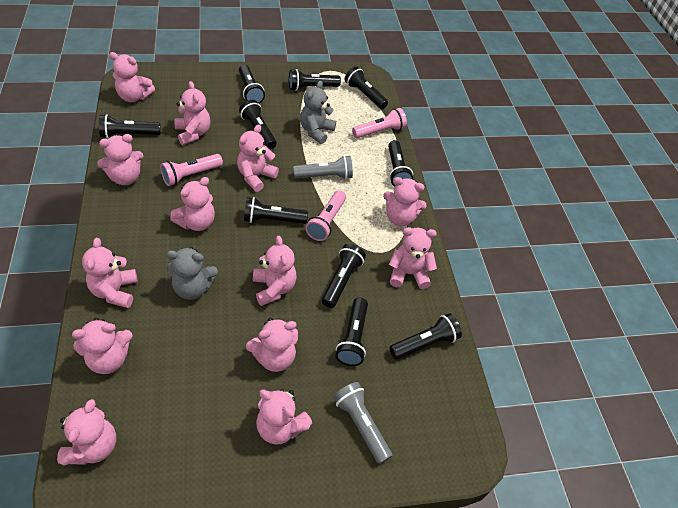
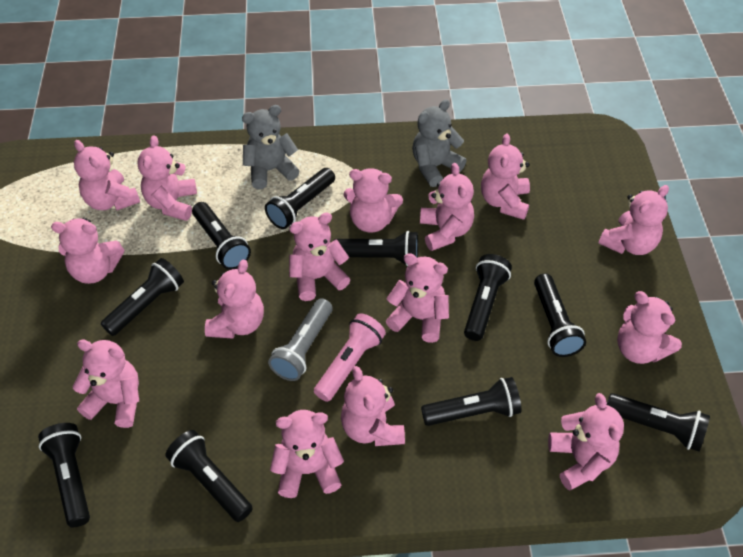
grey flashlight: 2 -> 1
pink flashlight: 3 -> 1
pink teddy bear: 13 -> 15

